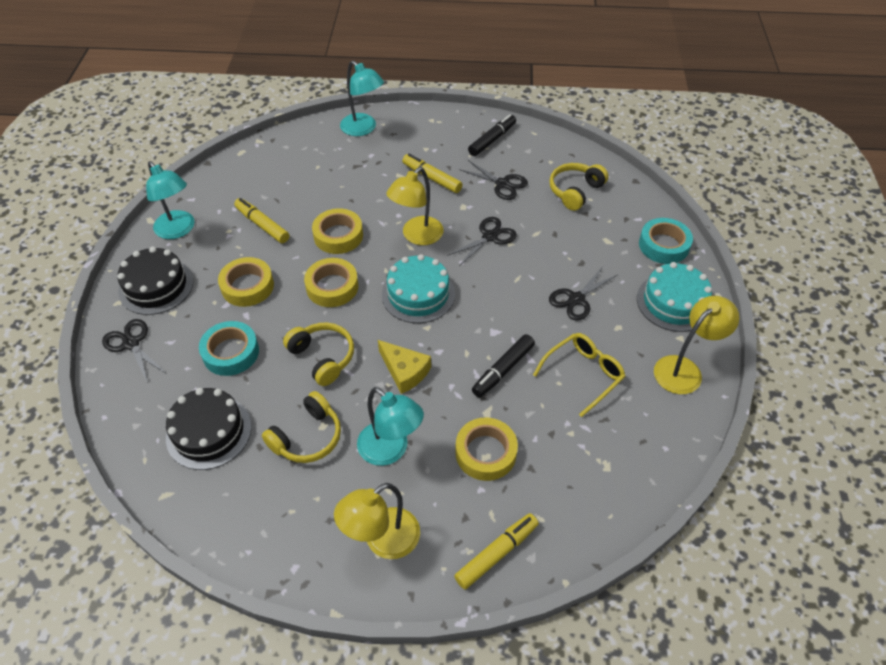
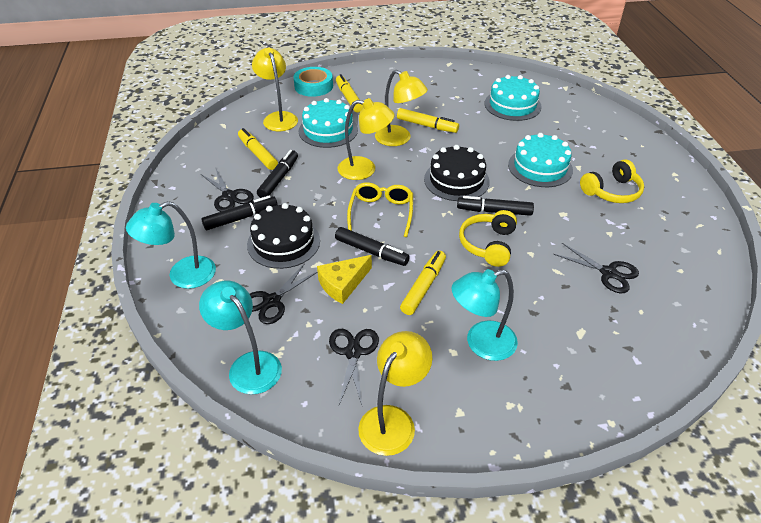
black marker: 2 -> 4
turquoise cake: 2 -> 3
turquoise tape: 2 -> 1
yellow headphones: 3 -> 2
yellow lamp: 3 -> 4
yellow marker: 3 -> 4
yellow tape: 4 -> 0

